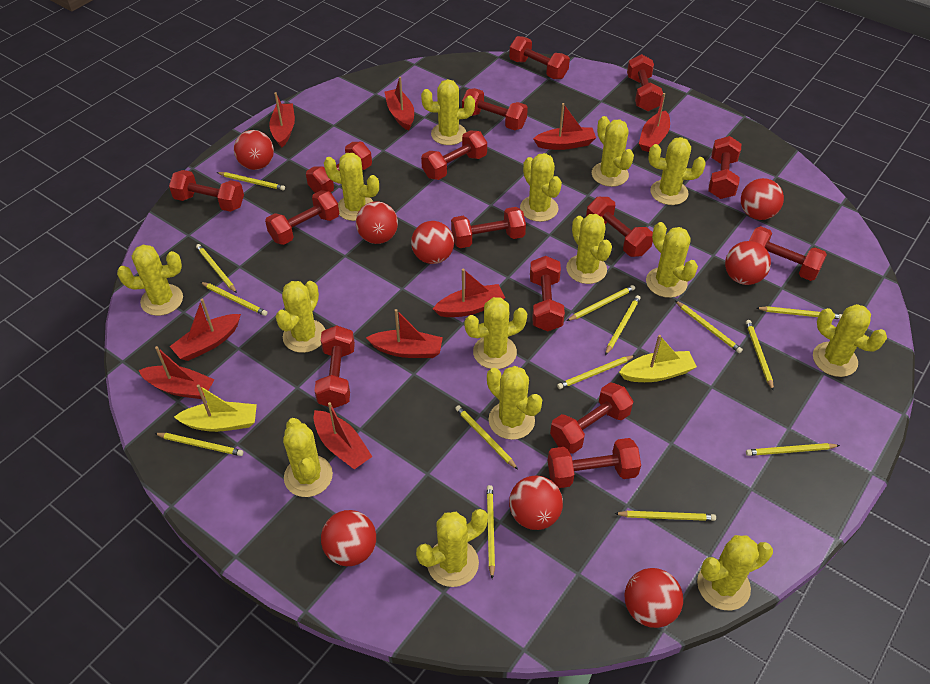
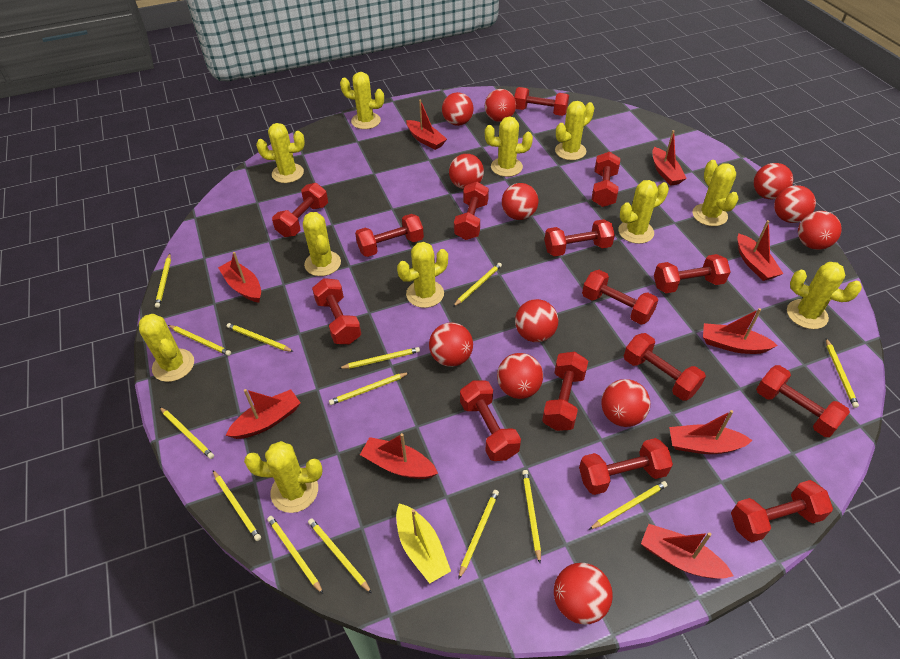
red ball: 8 -> 12
yellow boat: 2 -> 1
yellow cactus: 15 -> 11

